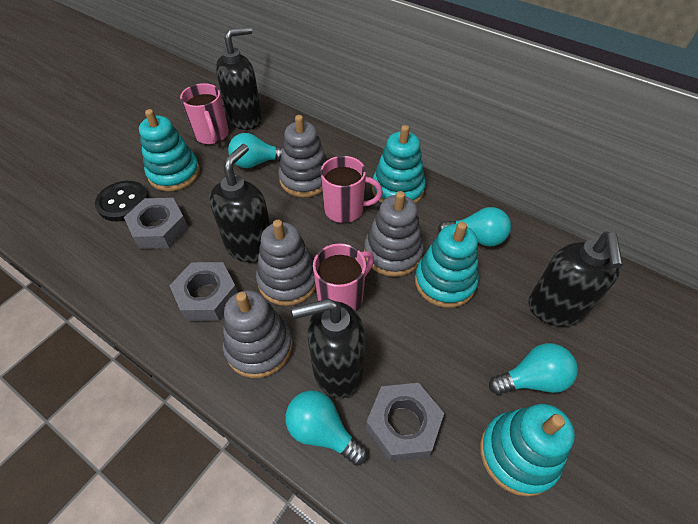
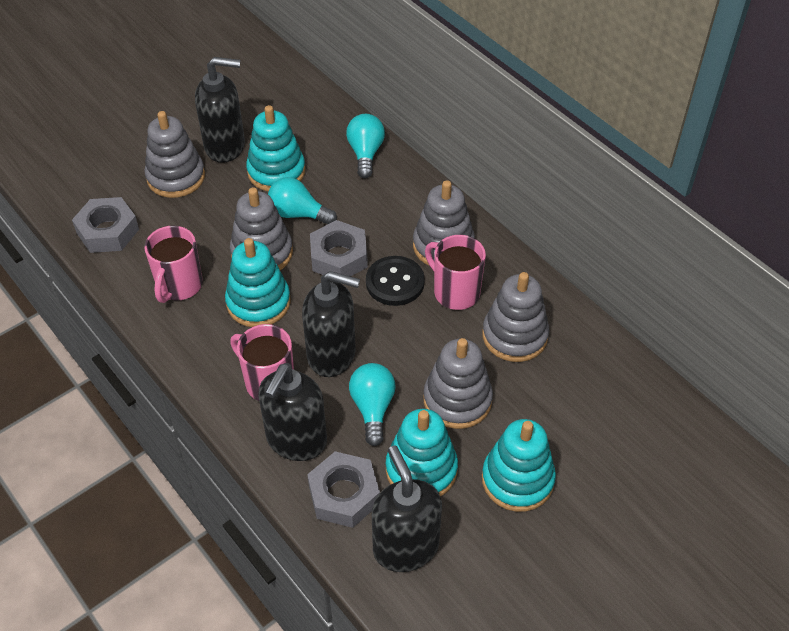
grey stacking toy: 4 -> 5
turquoise light bulb: 4 -> 3

